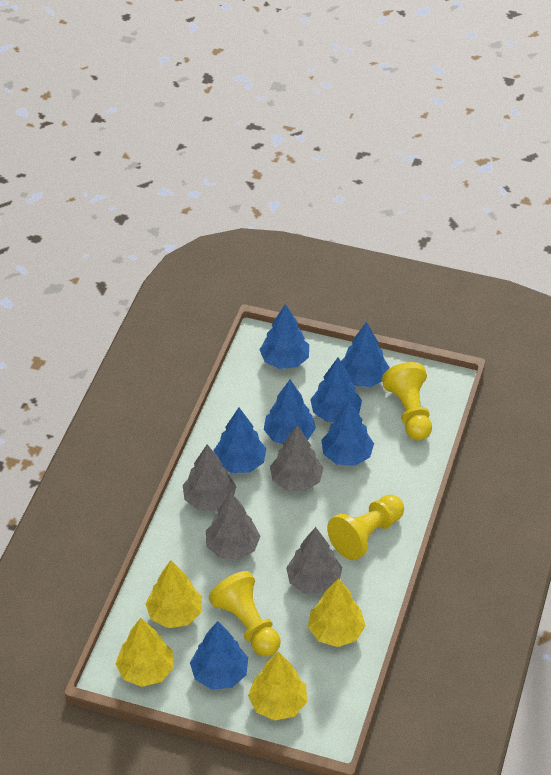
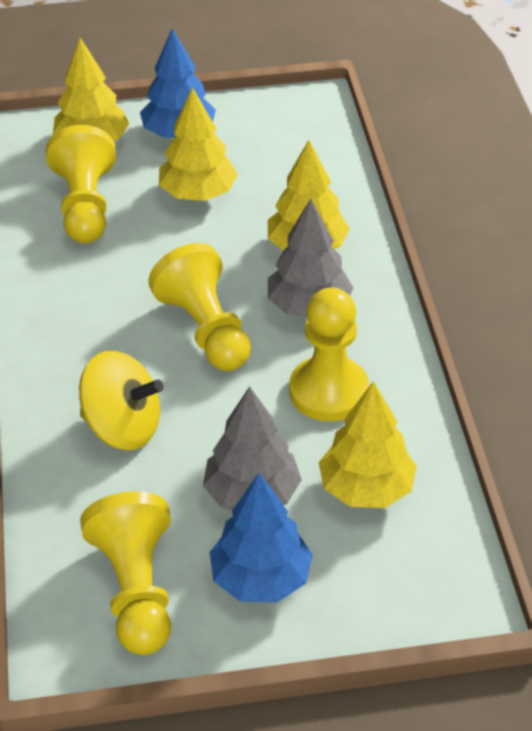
blue tree: 7 -> 2
grey tree: 4 -> 2
yellow pawn: 3 -> 4
yellow spinning top: 0 -> 1

